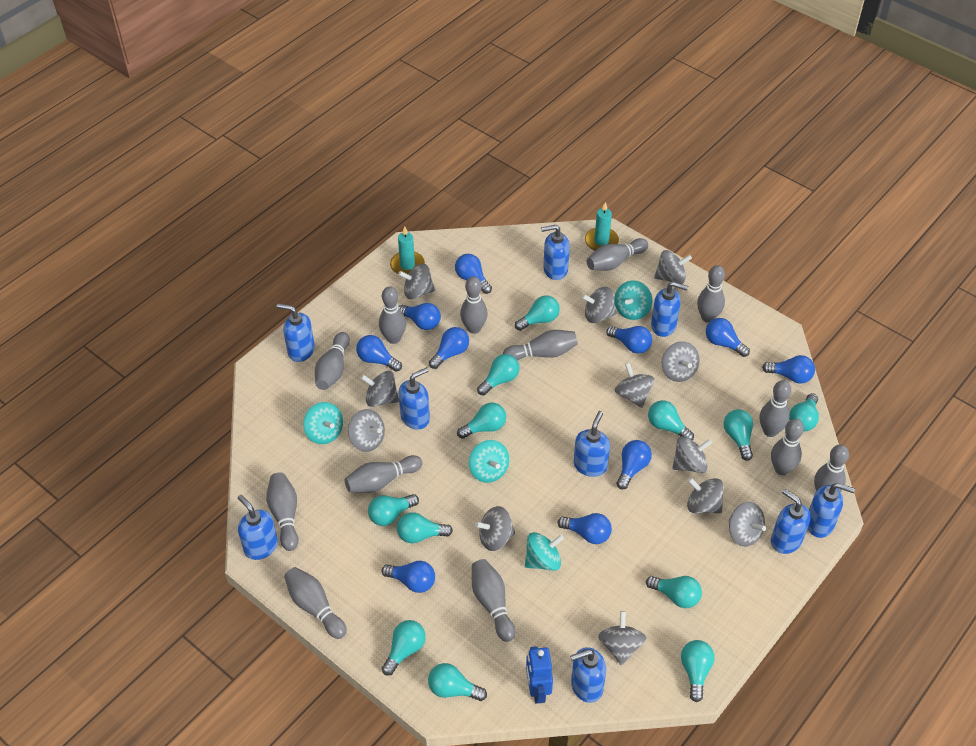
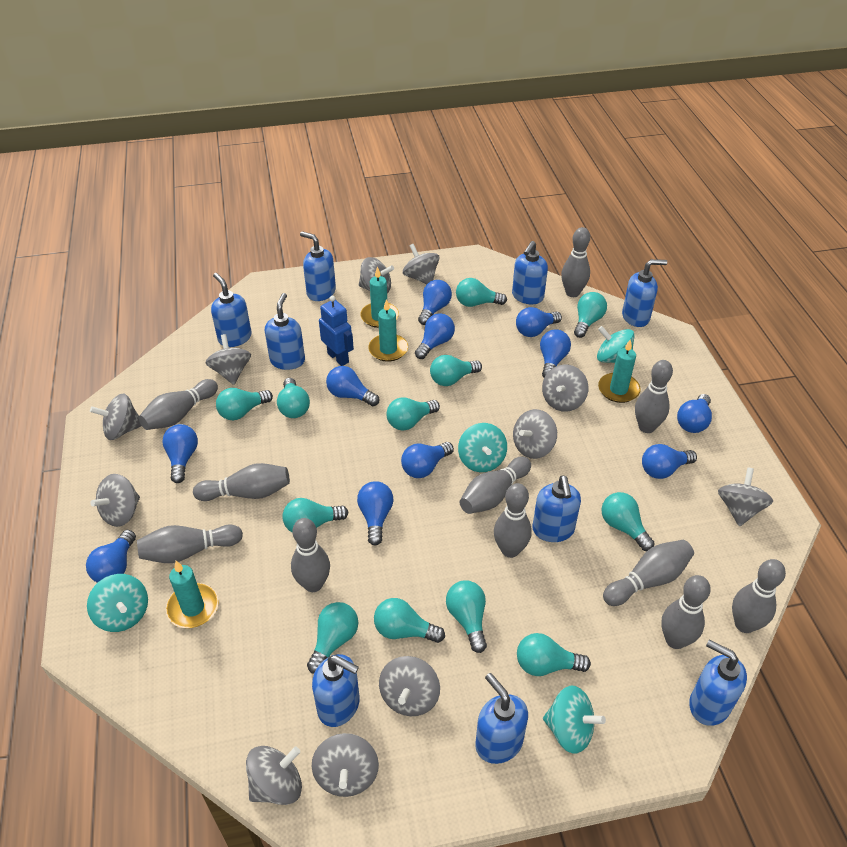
blue light bulb: 10 -> 11
grey bowling pin: 13 -> 11
grey spinning top: 12 -> 11
turquoise candle: 2 -> 4

